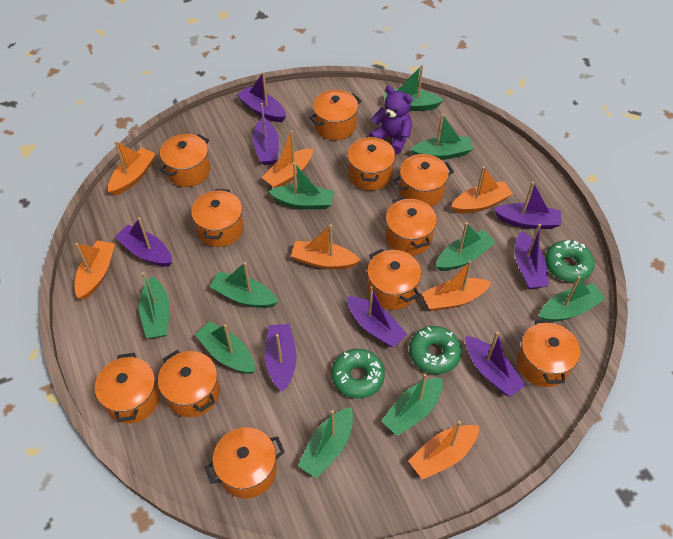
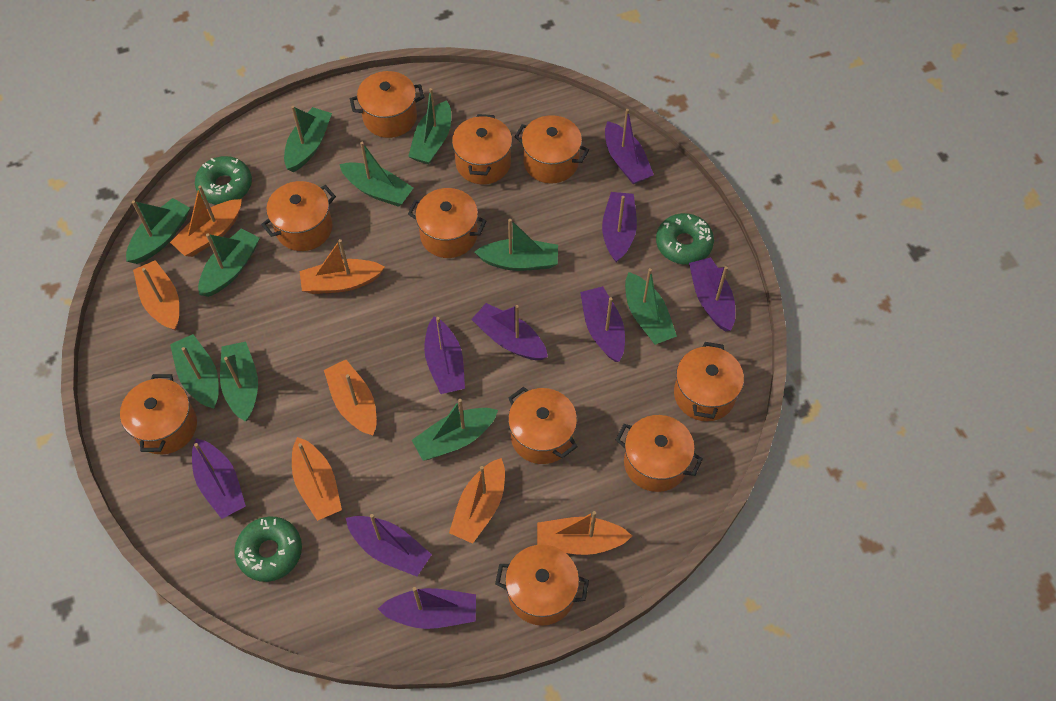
orange pot: 11 -> 10
purple boat: 8 -> 9
purple teddy bear: 1 -> 0

